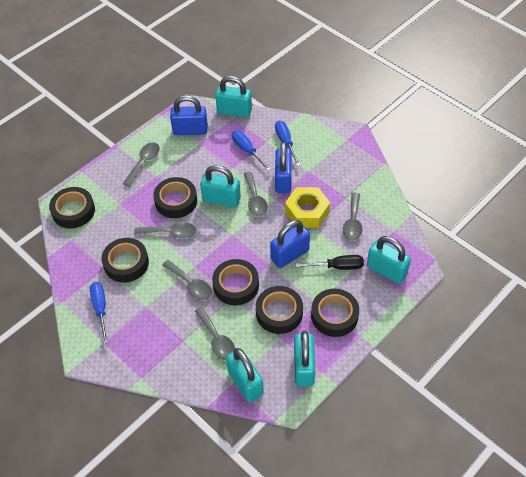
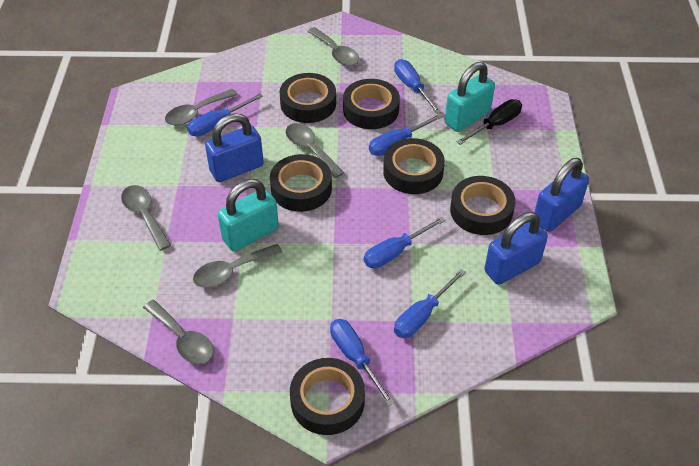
blue screwdriver: 3 -> 6
turquoise padlock: 5 -> 2
yellow nut: 1 -> 0

